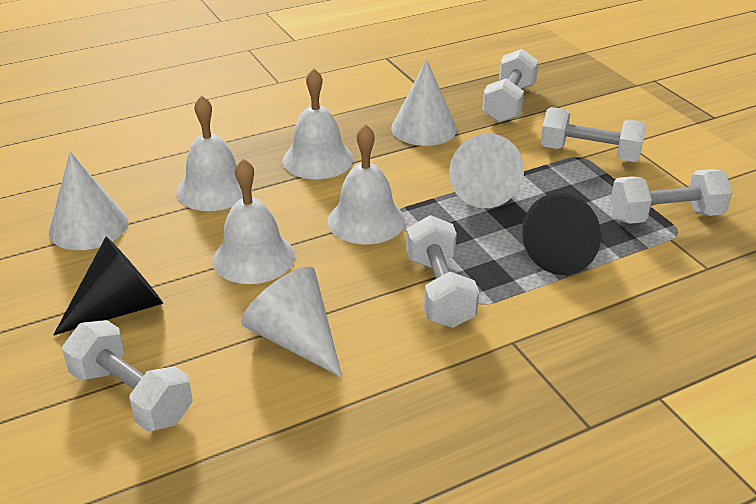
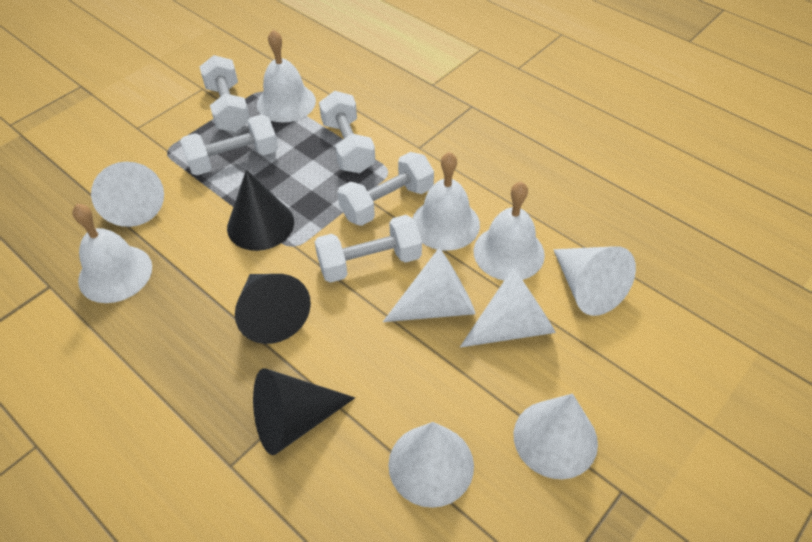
black cone: 2 -> 3
white cone: 4 -> 6

